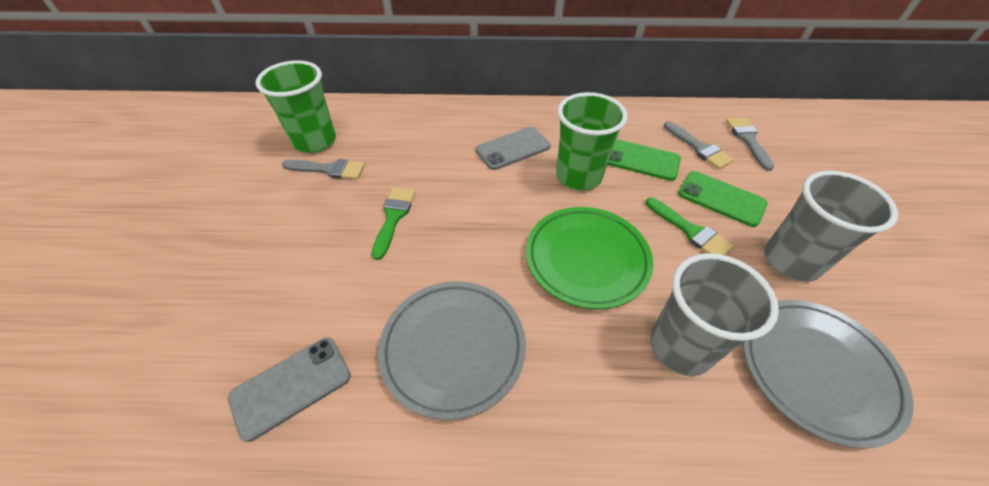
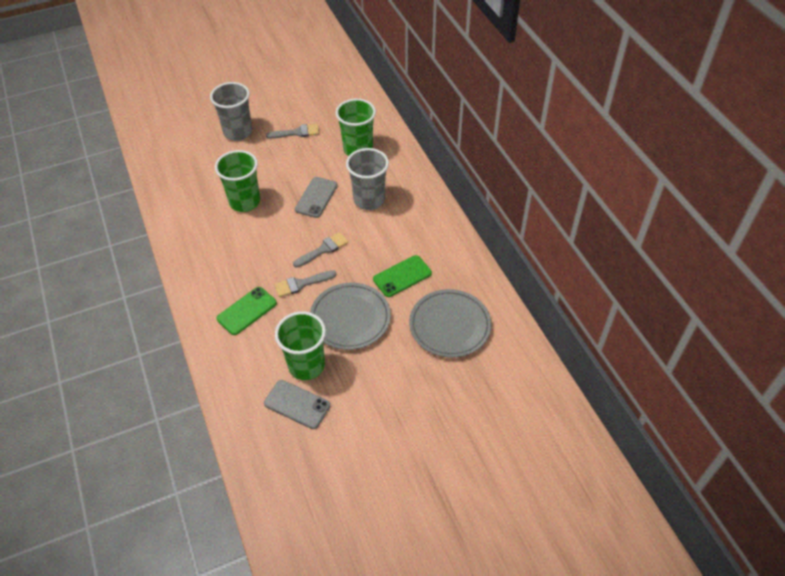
green brush: 2 -> 0
green cup: 2 -> 3
green plate: 1 -> 0

